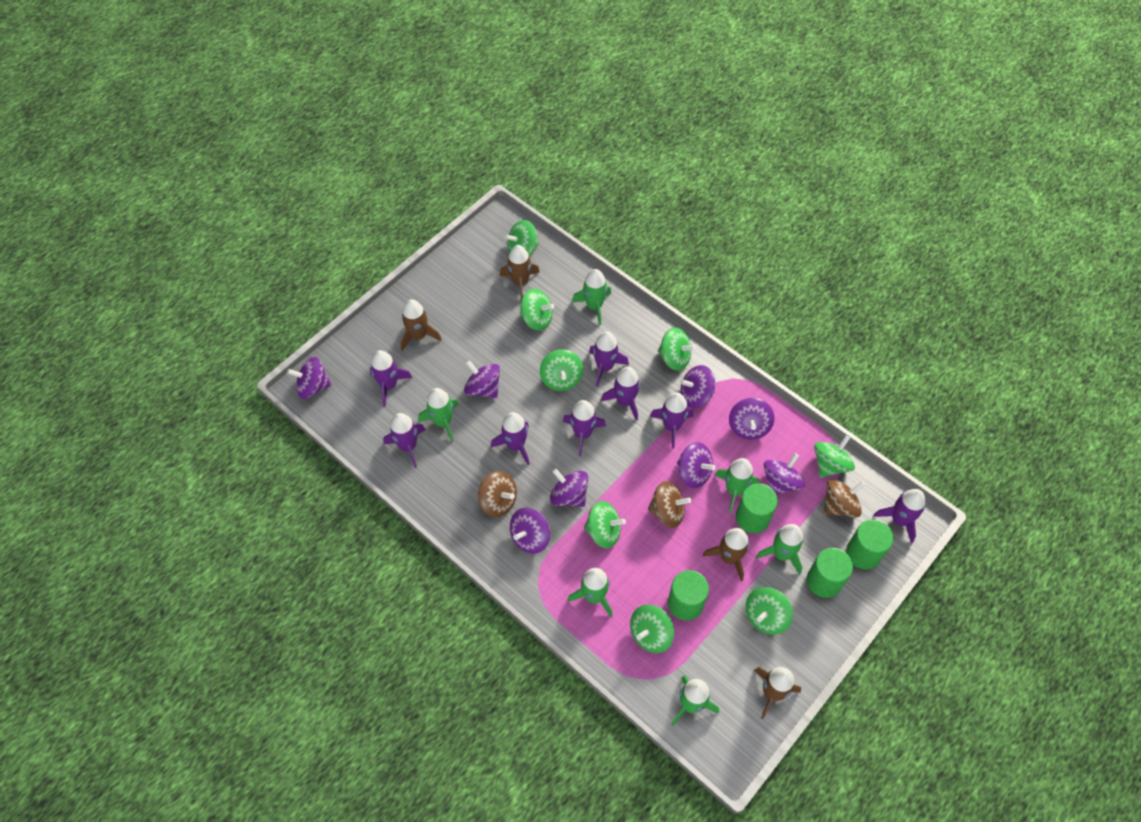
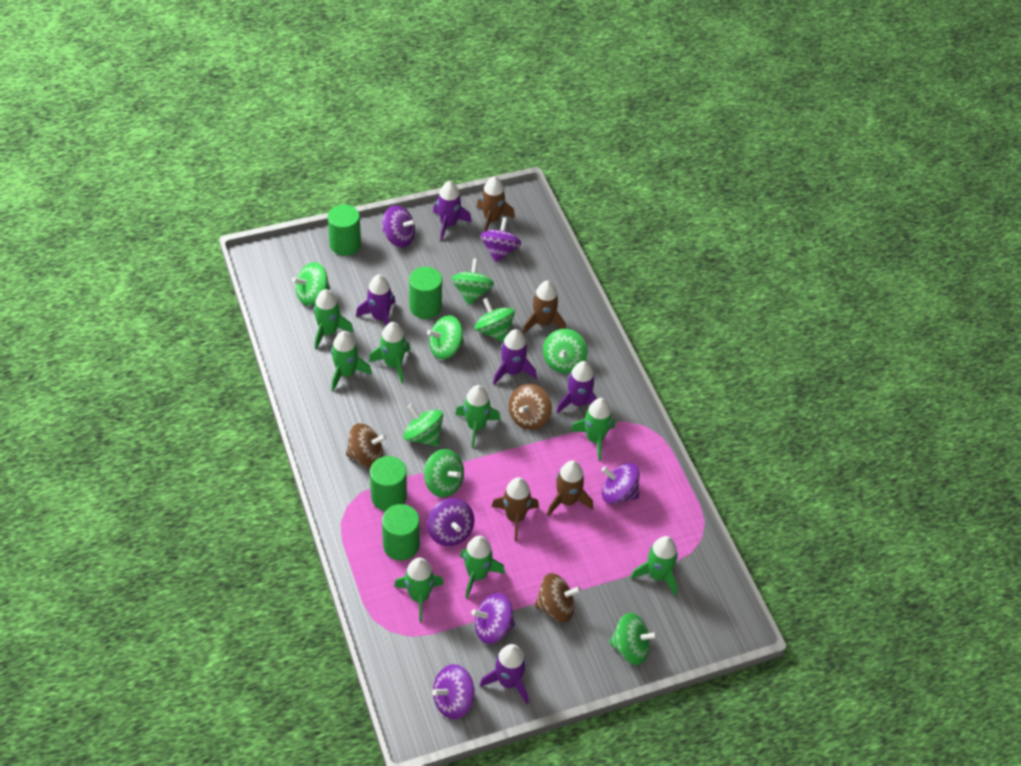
green rocket: 6 -> 8
purple rocket: 8 -> 5
purple spinning top: 8 -> 6

